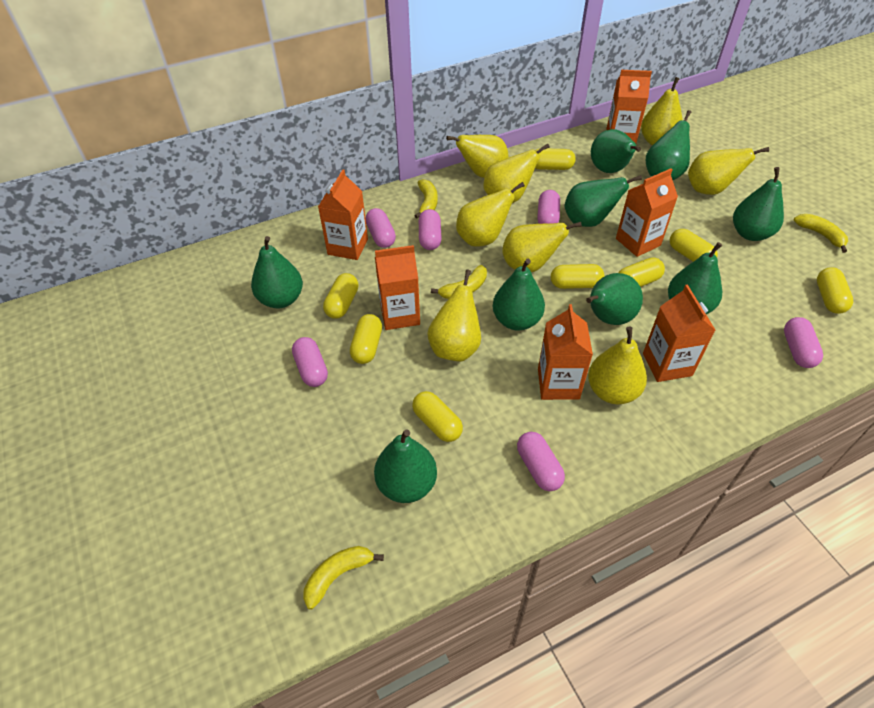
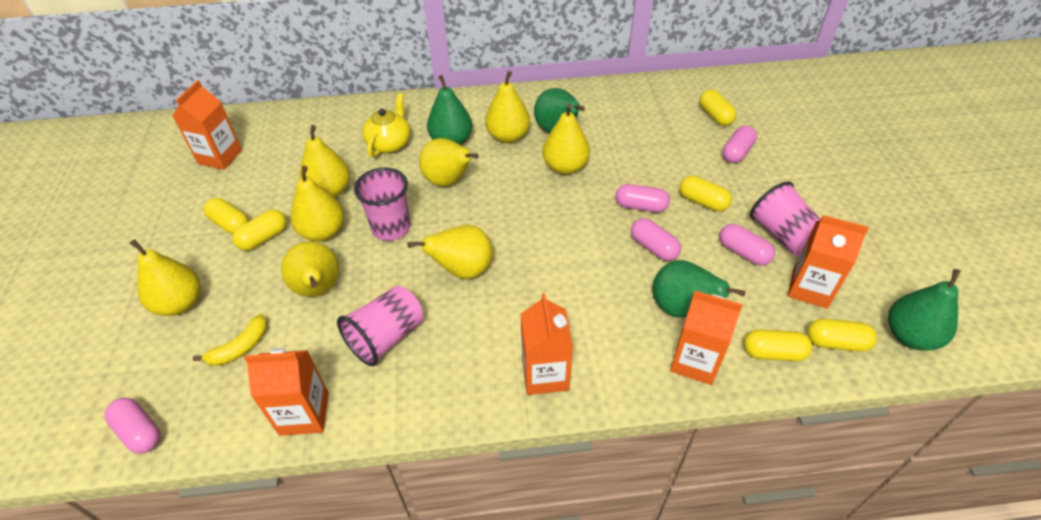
green pear: 9 -> 4
orange carton: 6 -> 5
pink capsule: 6 -> 5
pink cup: 0 -> 3
yellow banana: 4 -> 1
yellow capsule: 8 -> 6
yellow teapot: 0 -> 1

